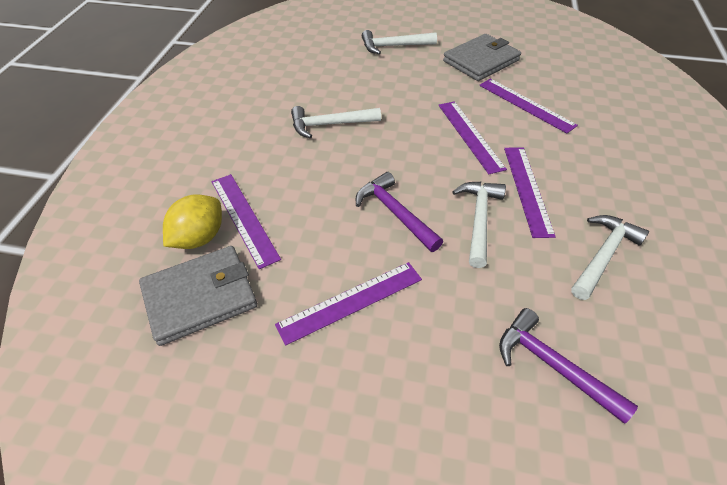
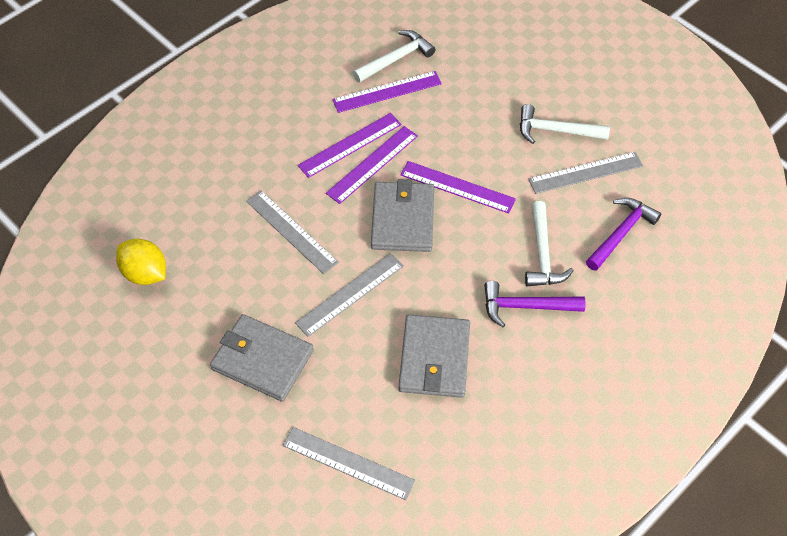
grey ruler: 0 -> 4
grey wallet: 2 -> 3
purple ruler: 5 -> 4
white hammer: 4 -> 3

